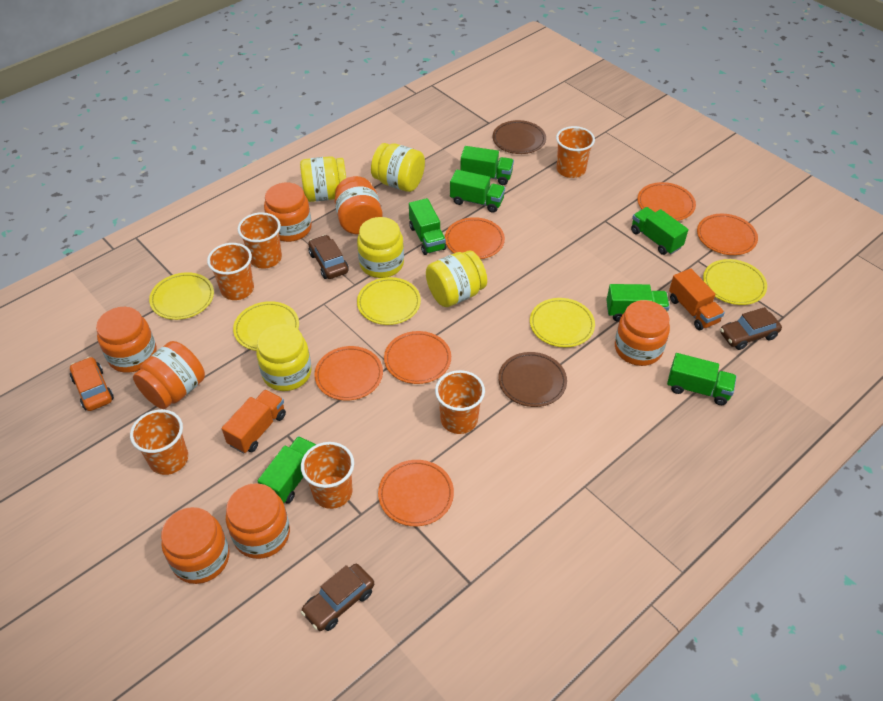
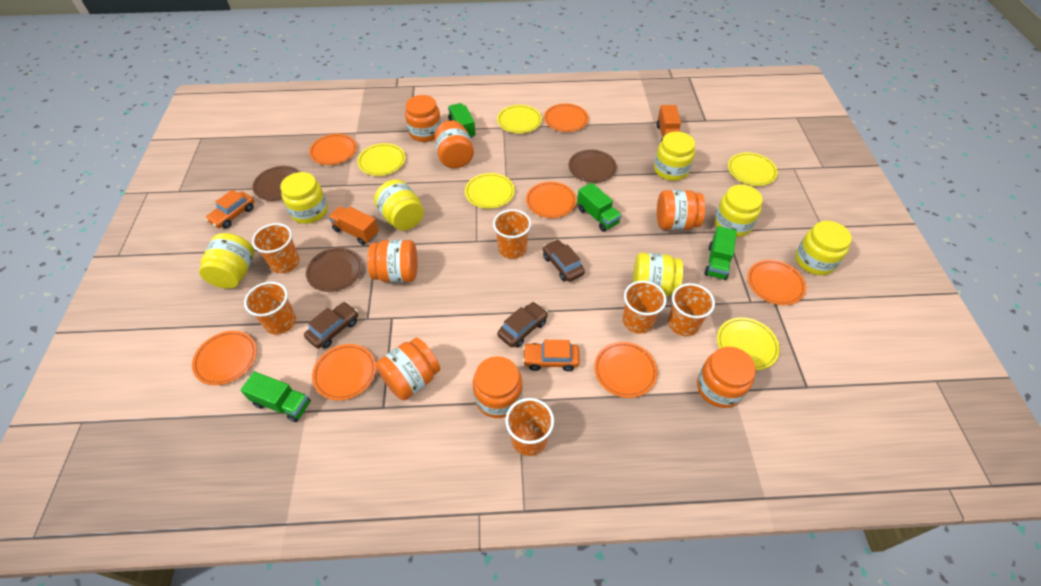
brown plate: 2 -> 3
green truck: 7 -> 4
orange car: 1 -> 2
orange plate: 6 -> 7
yellow jar: 5 -> 7

